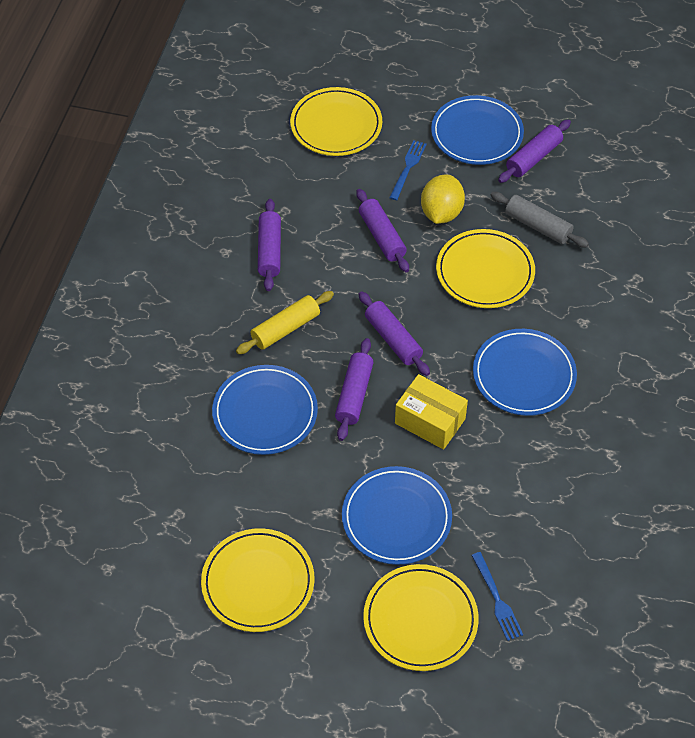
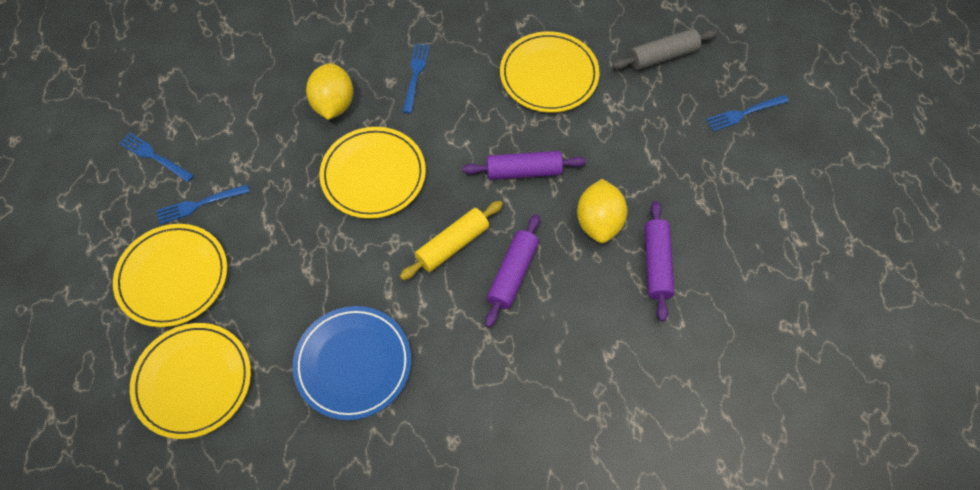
blue fork: 2 -> 4
blue plate: 4 -> 1
purple rolling pin: 5 -> 3
yellow box: 1 -> 0
yellow lemon: 1 -> 2

